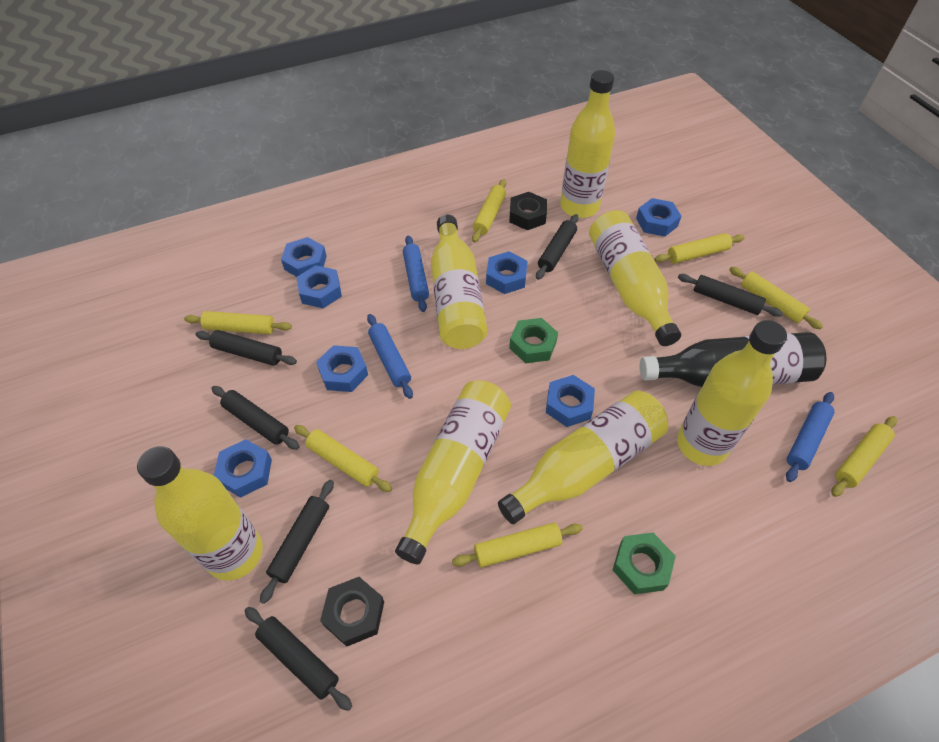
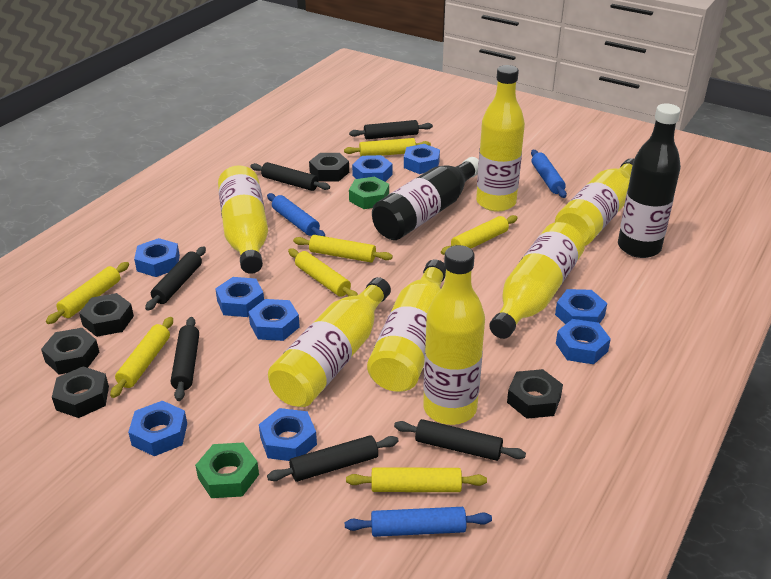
black bottle: 1 -> 2
black nut: 2 -> 5
blue nut: 7 -> 9

